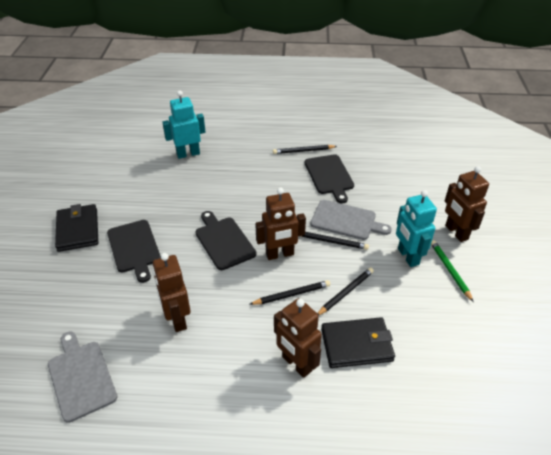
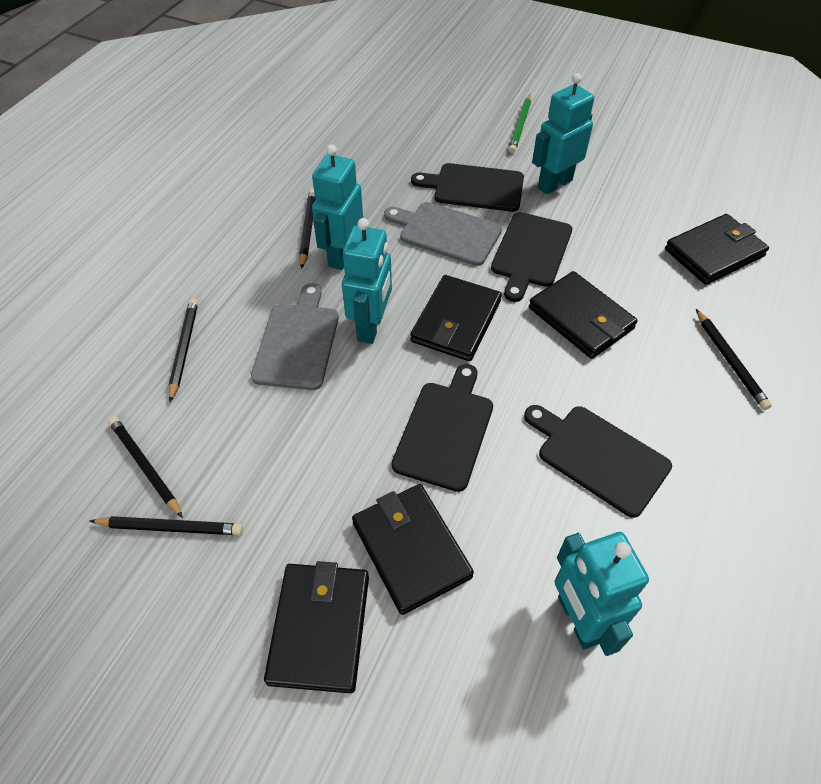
black cutting board: 3 -> 4
black pencil: 4 -> 5
black wallet: 2 -> 5
brown robot: 4 -> 0
turquoise robot: 2 -> 4

